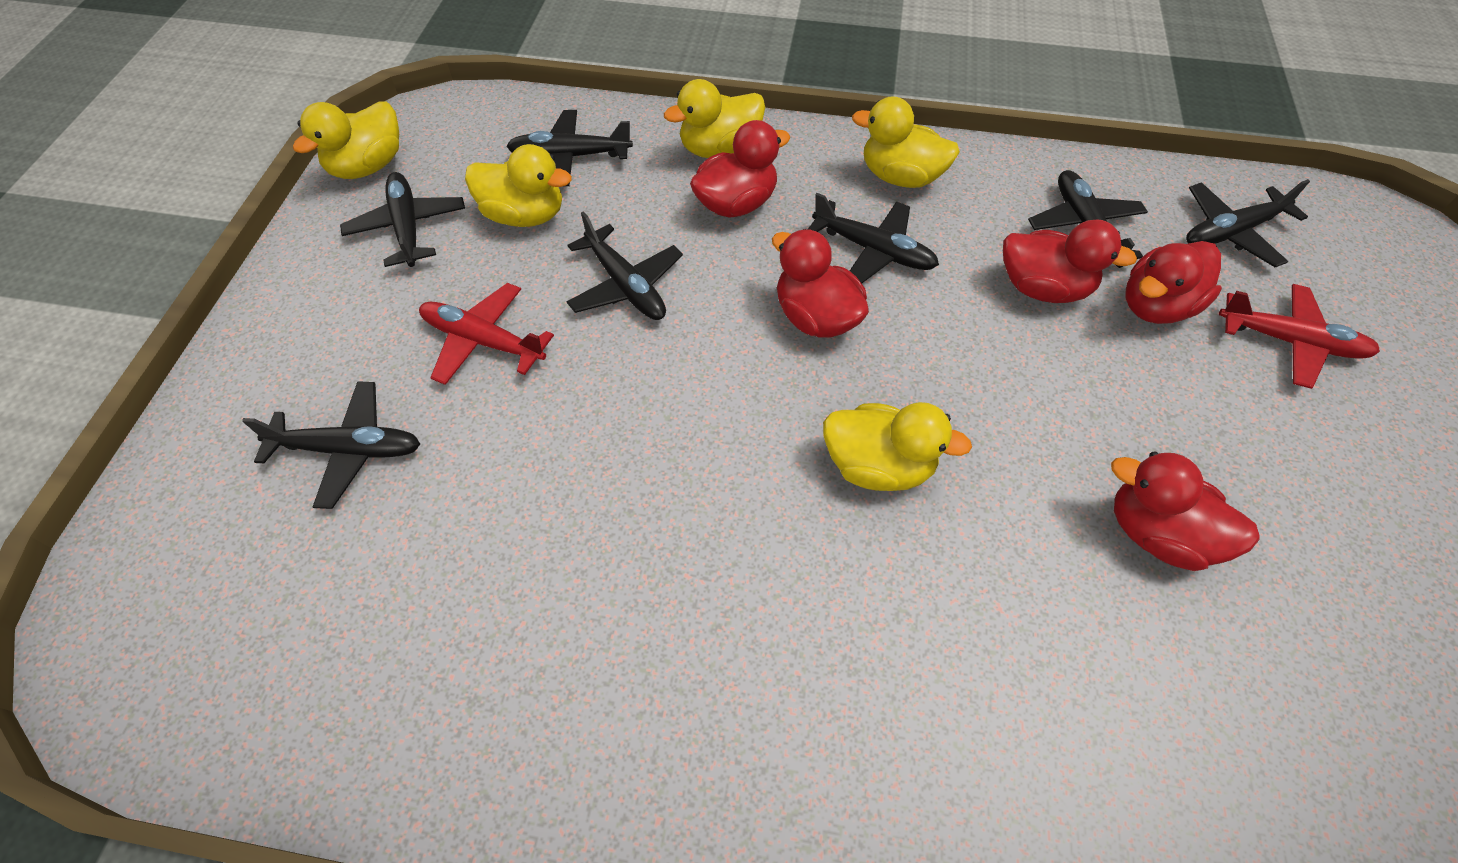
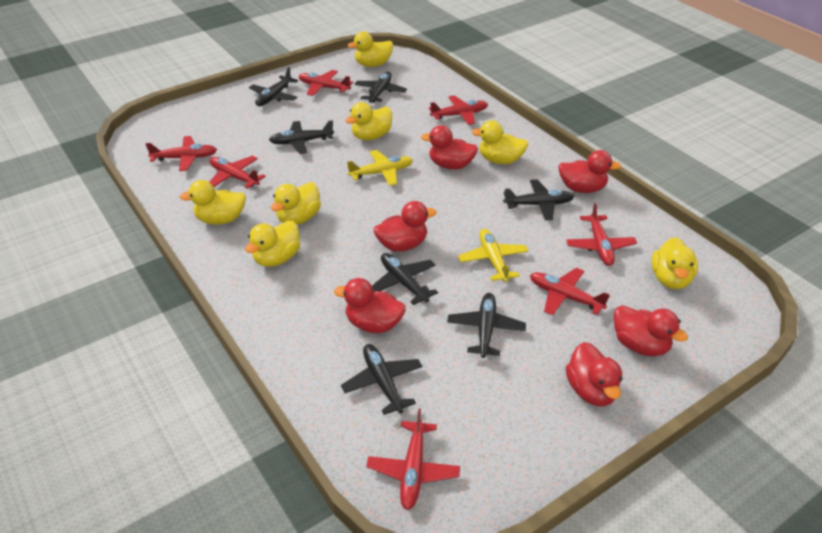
red duck: 5 -> 6
red plane: 2 -> 7
yellow duck: 5 -> 7
yellow plane: 0 -> 2

